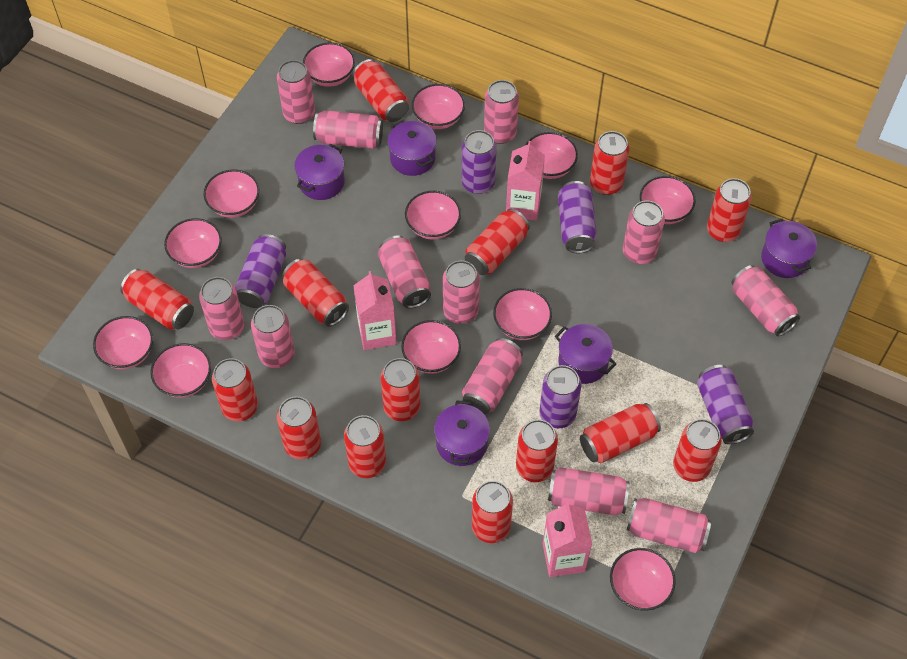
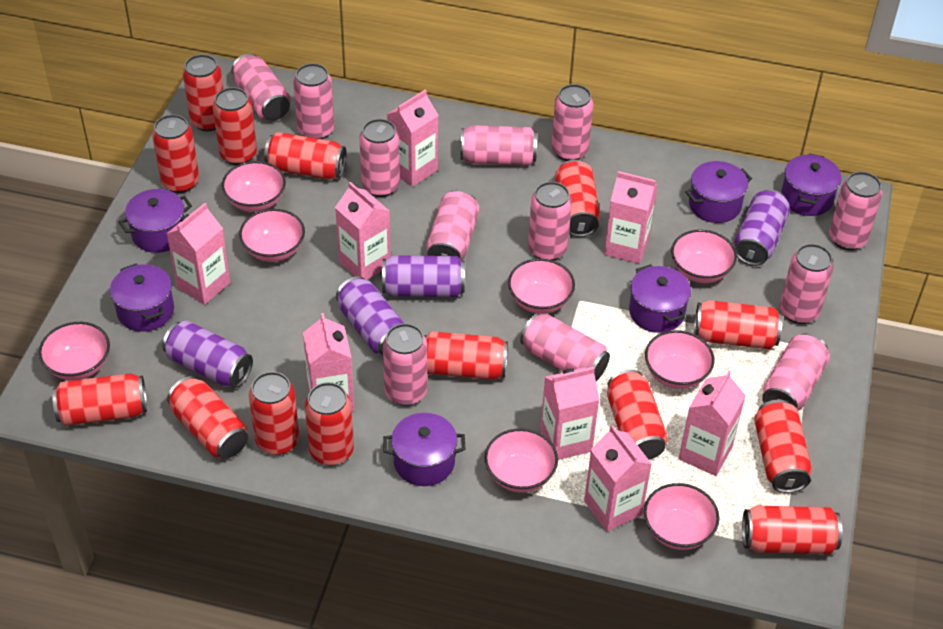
pink bowl: 12 -> 8
pink carton: 3 -> 8
purple can: 5 -> 4
purple pot: 5 -> 6

